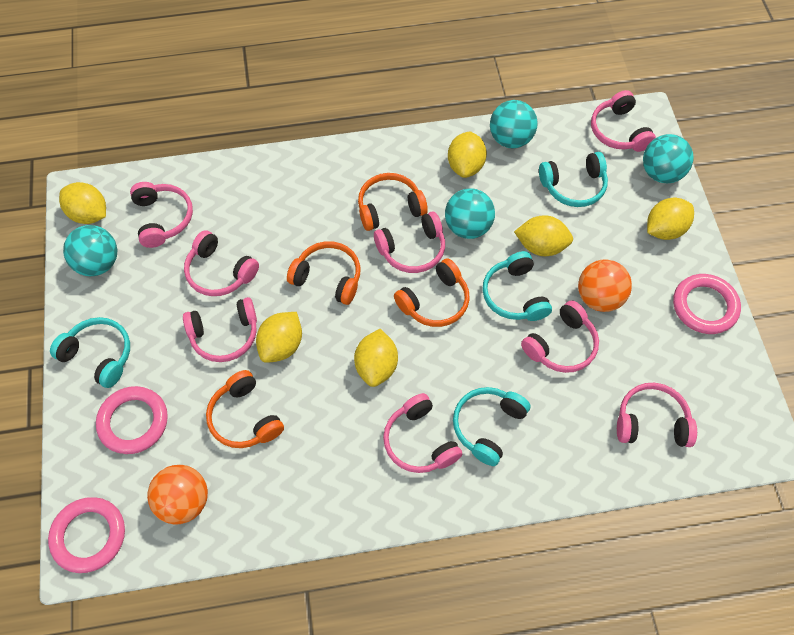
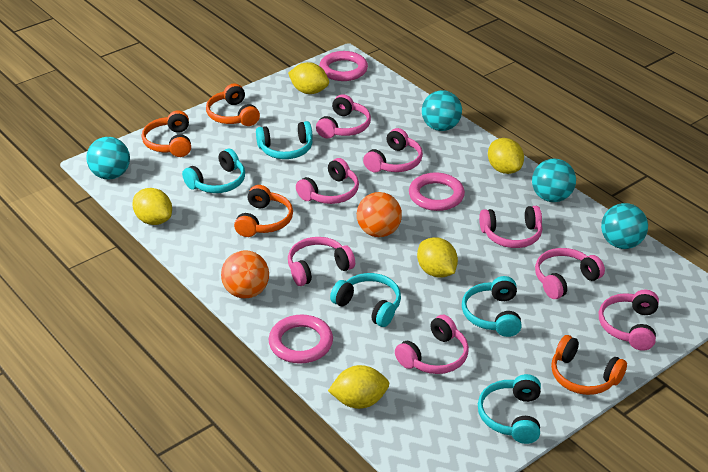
turquoise headphones: 4 -> 5
yellow lemon: 6 -> 5

